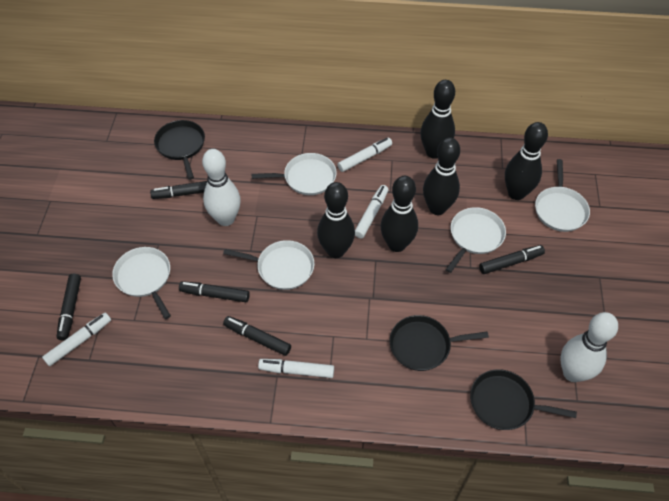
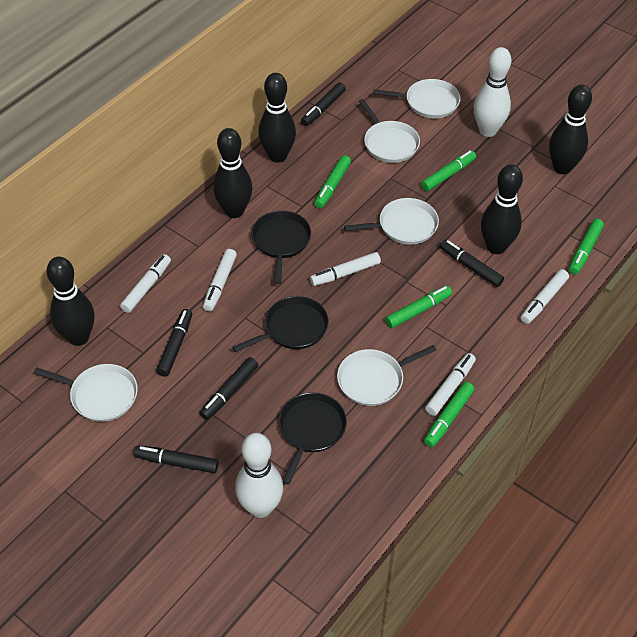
green marker: 0 -> 5
white marker: 4 -> 5

